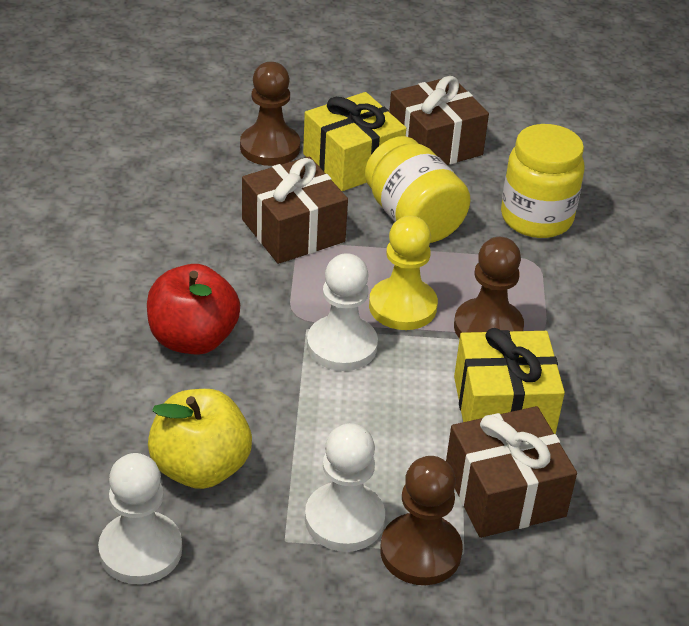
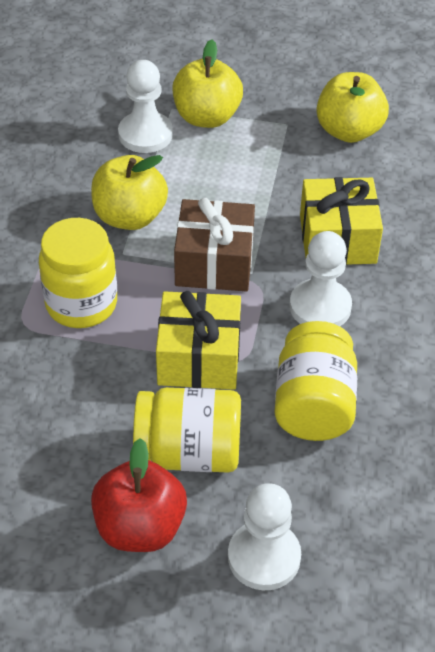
brown gift: 3 -> 1
brown pawn: 3 -> 0
yellow apple: 1 -> 3
yellow jar: 2 -> 3
yellow pawn: 1 -> 0

